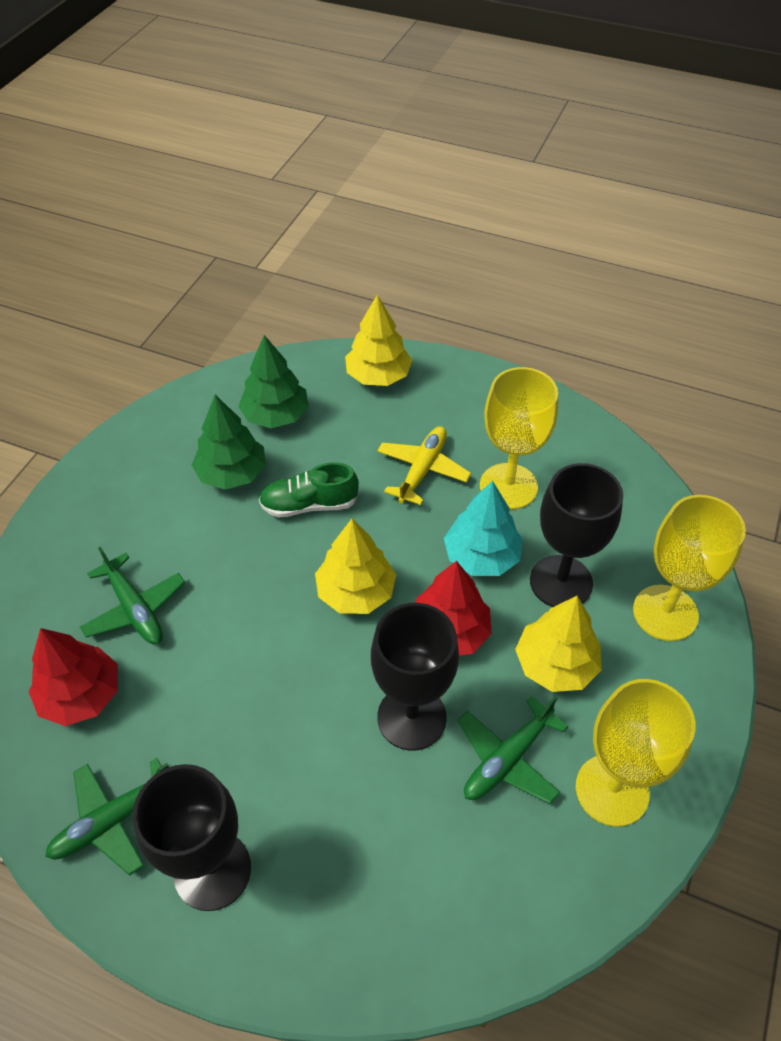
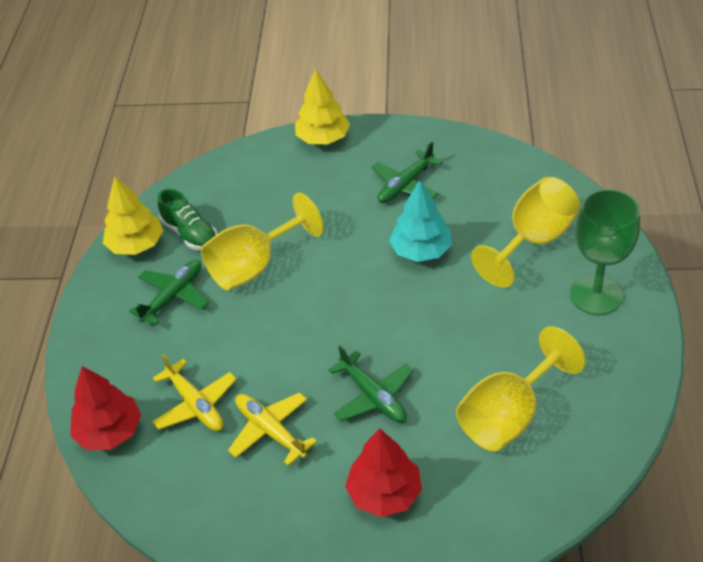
black goblet: 3 -> 0
green goblet: 0 -> 1
green tree: 2 -> 0
yellow plane: 1 -> 2
yellow tree: 3 -> 2

